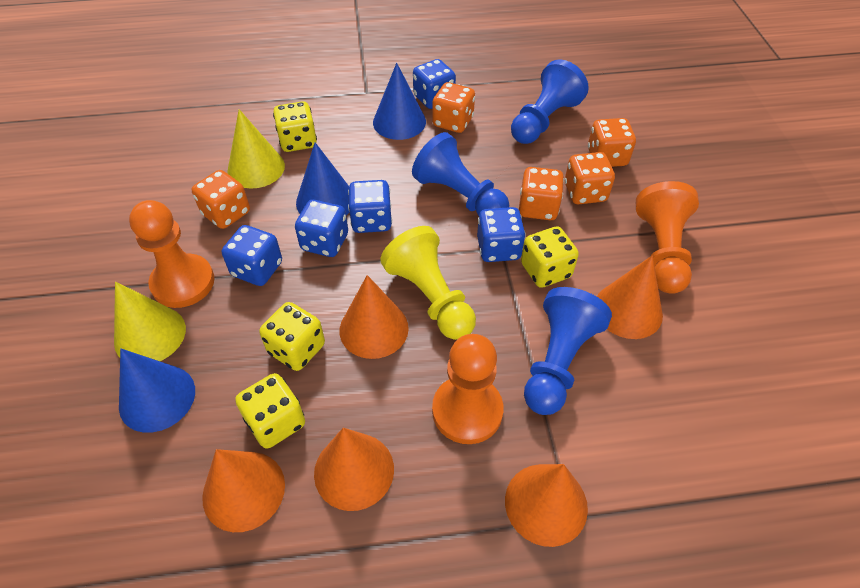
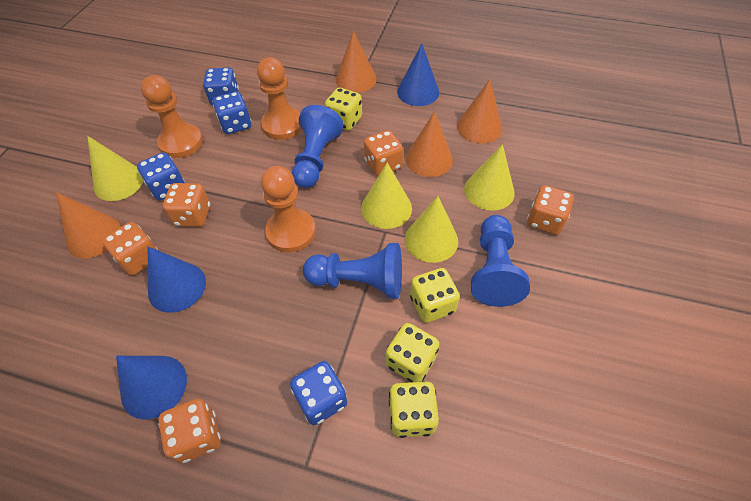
blue dice: 5 -> 4
orange cone: 5 -> 4
yellow cone: 2 -> 4
yellow pawn: 1 -> 0

